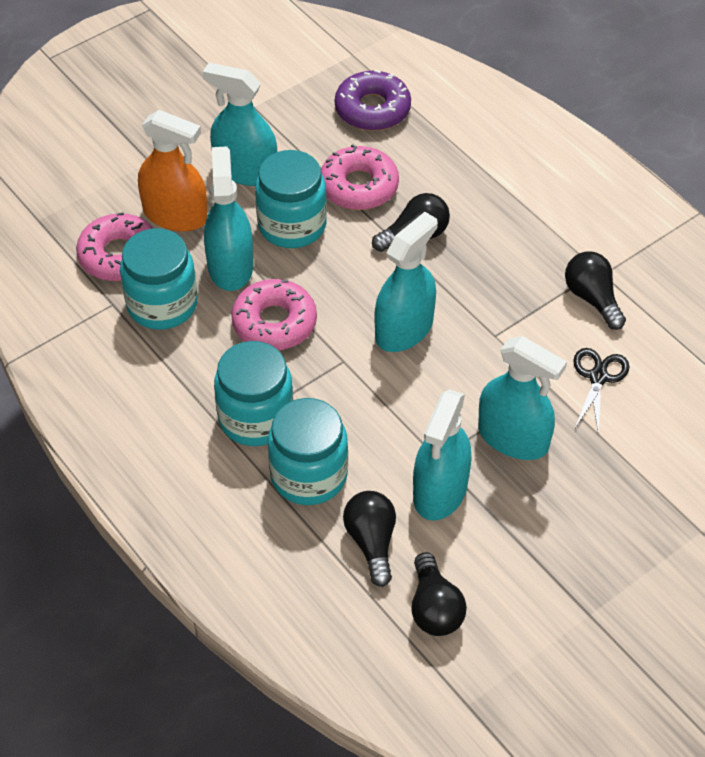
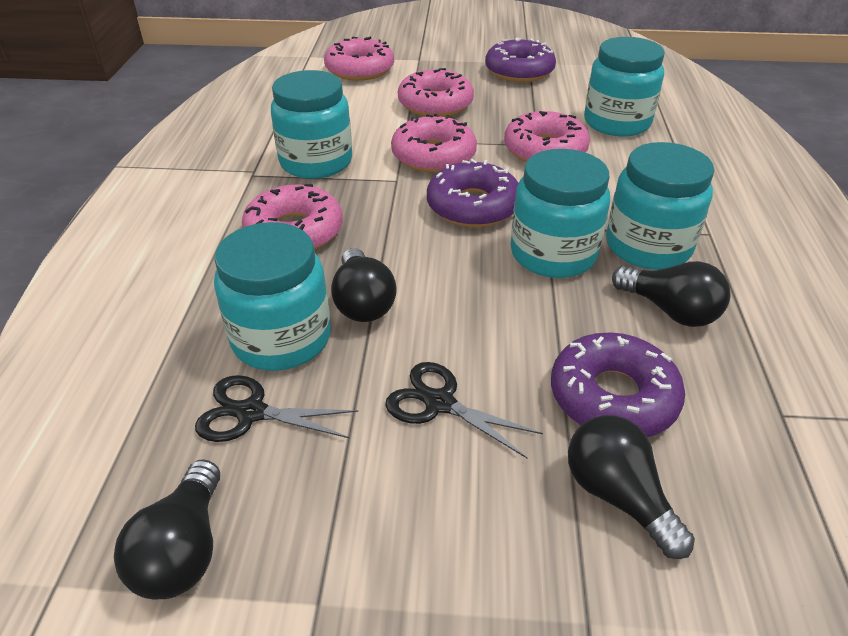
black scissors: 1 -> 2
orange spray bottle: 1 -> 0
pink donut: 3 -> 5
purple donut: 1 -> 3
turquoise jar: 4 -> 5
turquoise spray bottle: 5 -> 0

